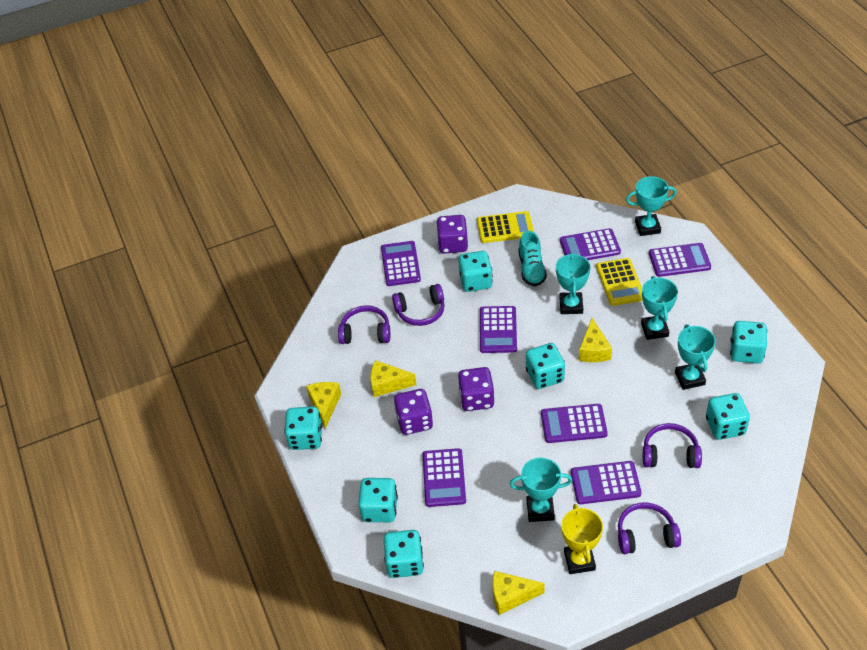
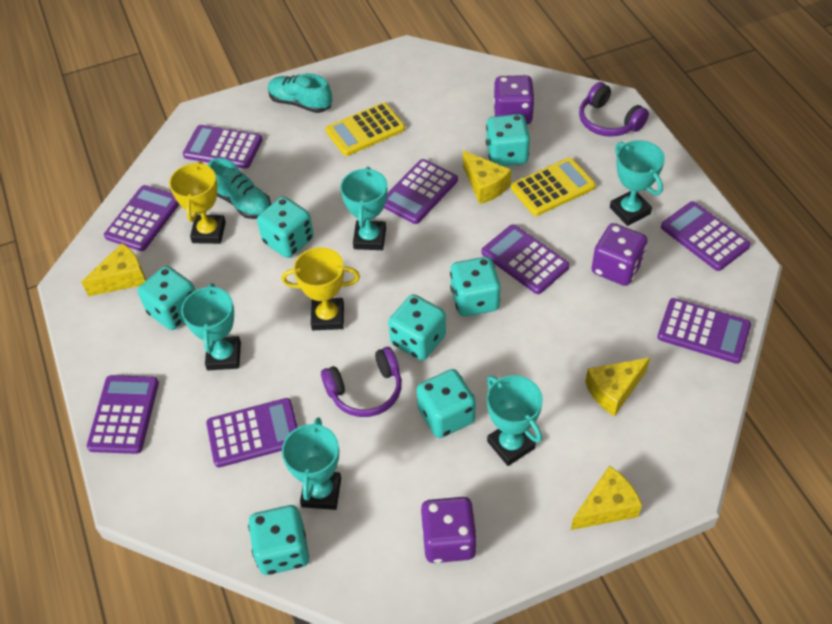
purple calculator: 7 -> 8
purple headphones: 4 -> 2
turquoise shoe: 1 -> 2
yellow trophy: 1 -> 2

